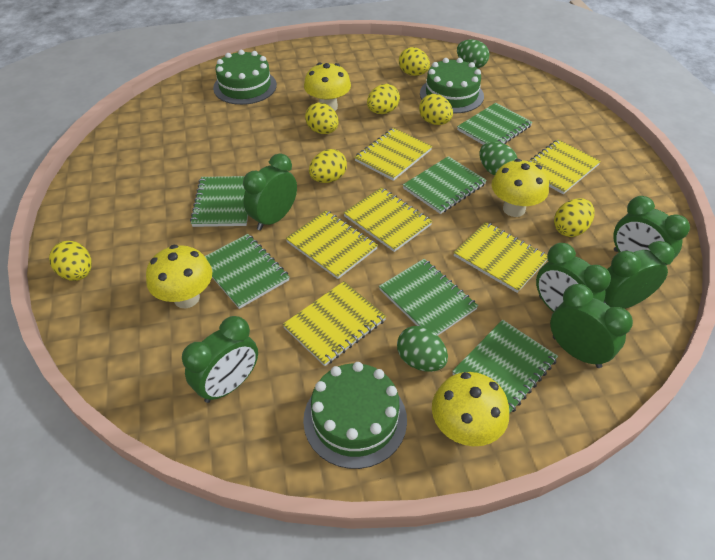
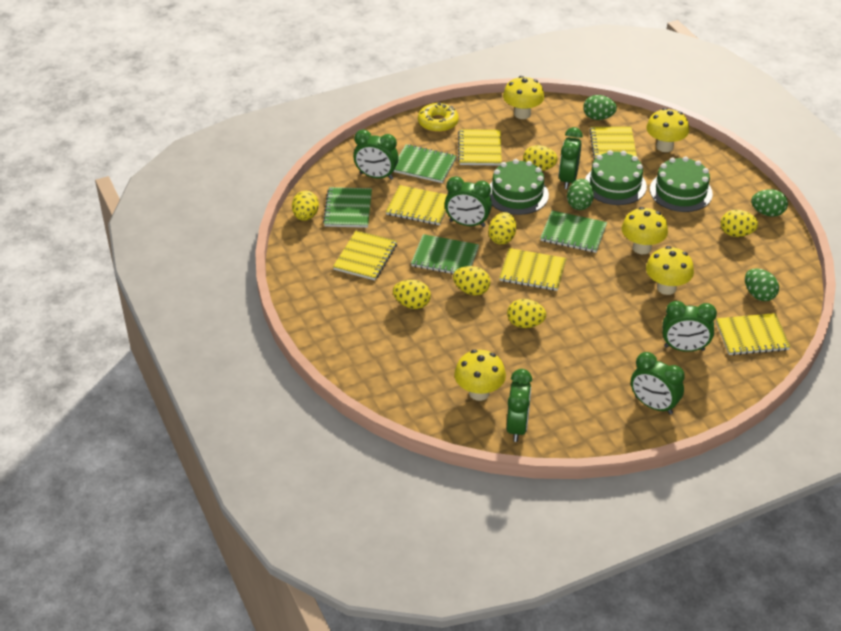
green egg: 3 -> 4
green notebook: 6 -> 4
yellow donut: 0 -> 1
yellow mushroom: 4 -> 5

